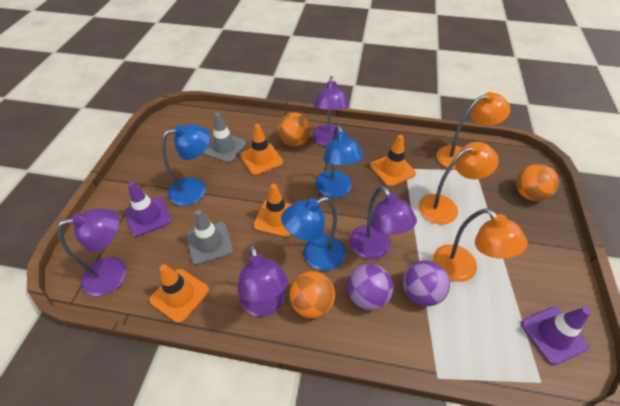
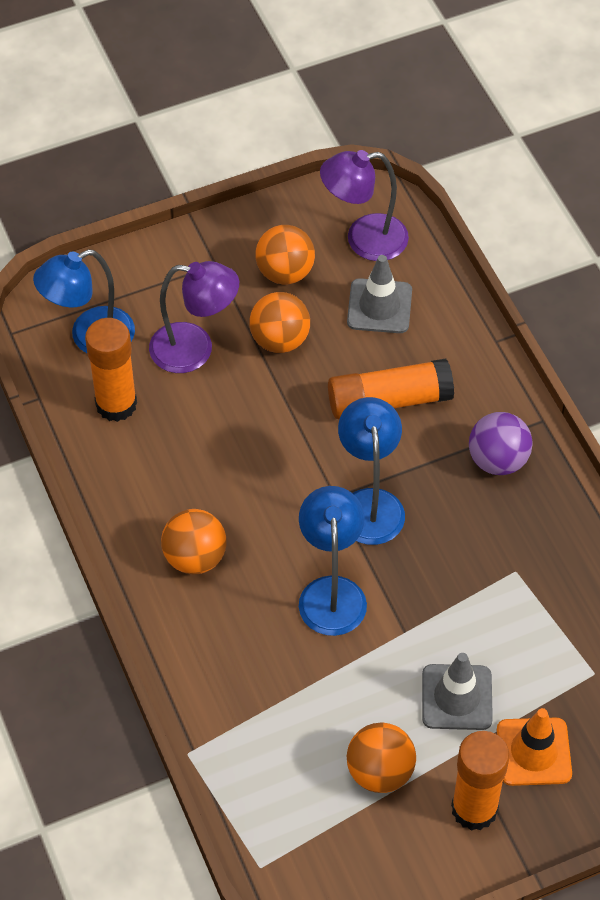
orange ball: 3 -> 4
orange glue stick: 0 -> 3
orange lamp: 3 -> 0
orange traffic cone: 4 -> 1
purple ball: 2 -> 1
purple lamp: 4 -> 2
purple traffic cone: 2 -> 0

